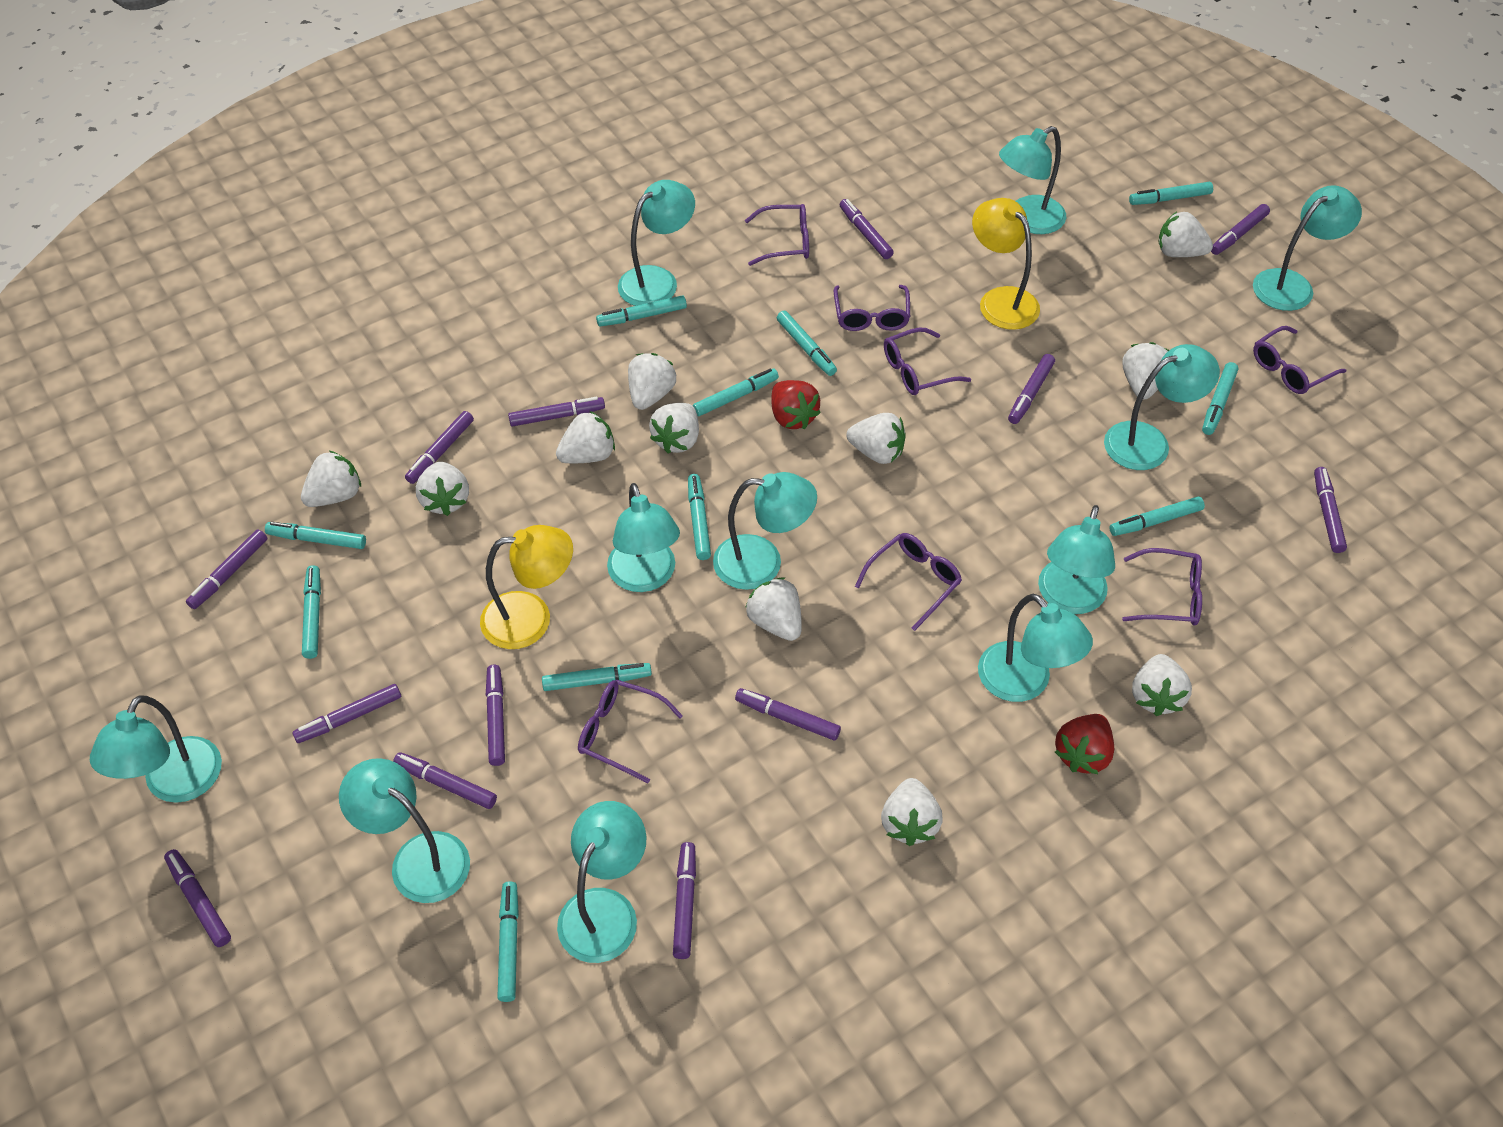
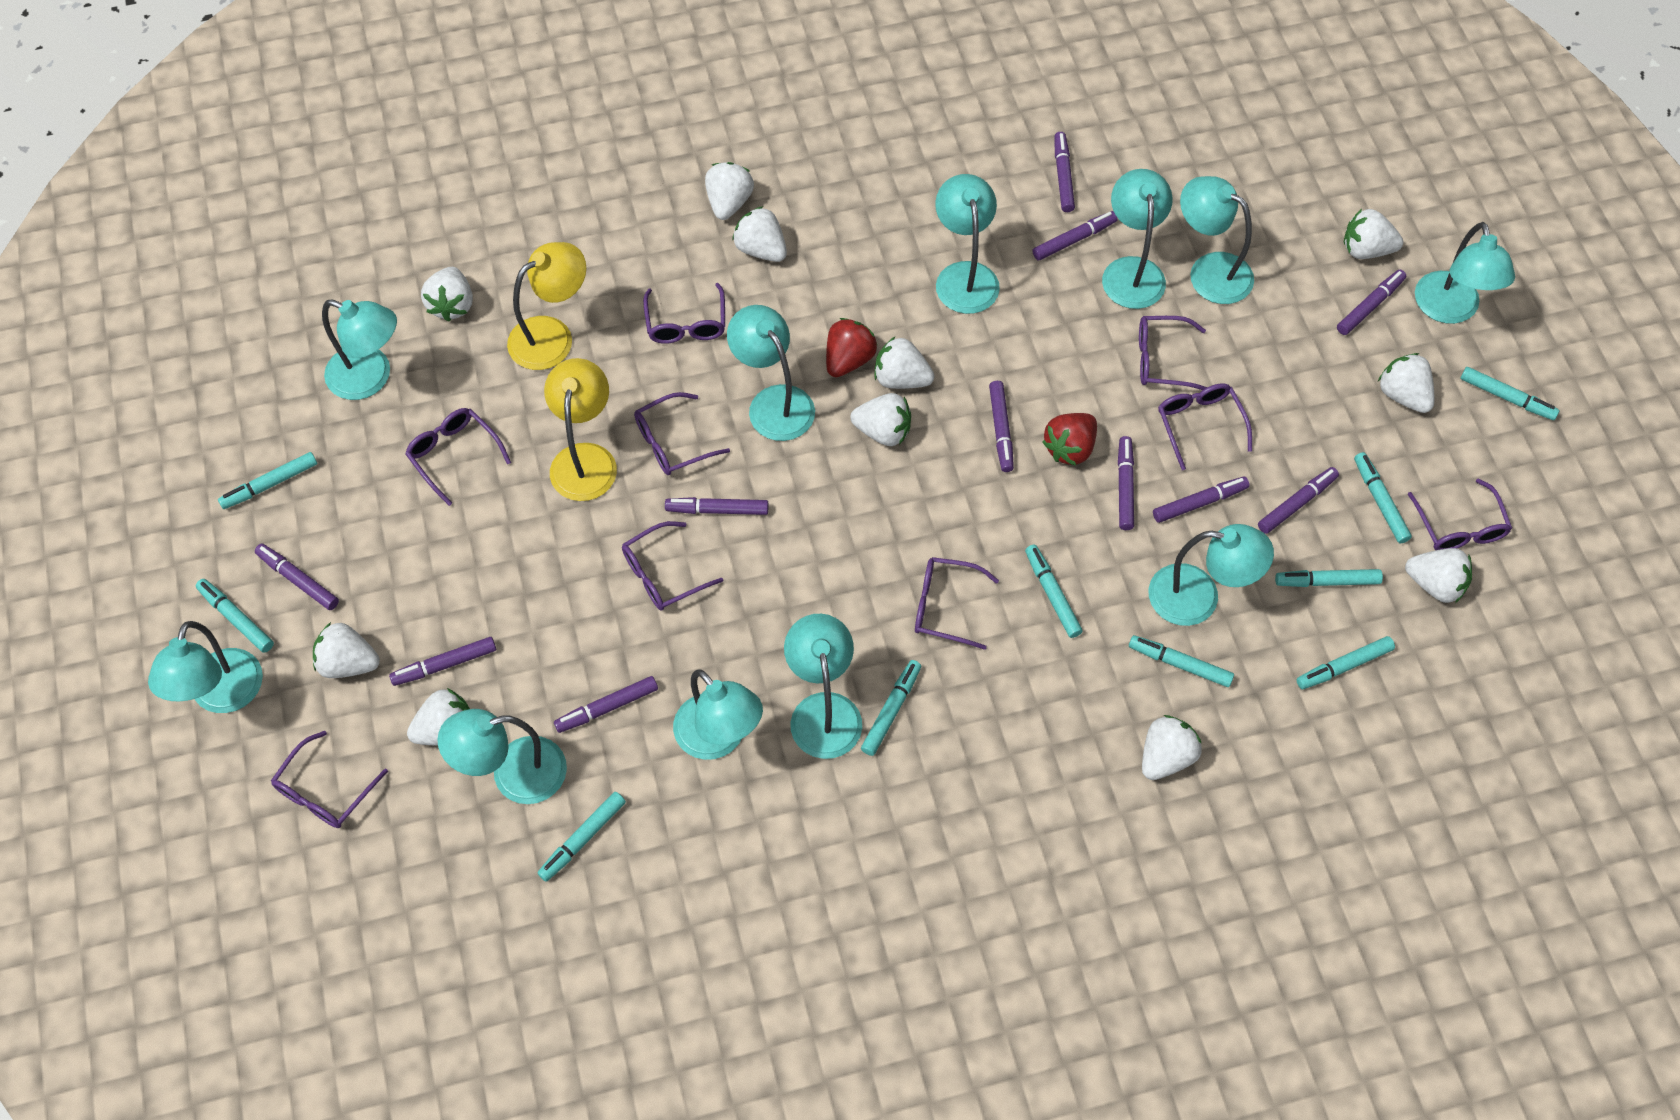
purple glasses: 7 -> 9
purple marker: 13 -> 11
turquoise marker: 11 -> 10

